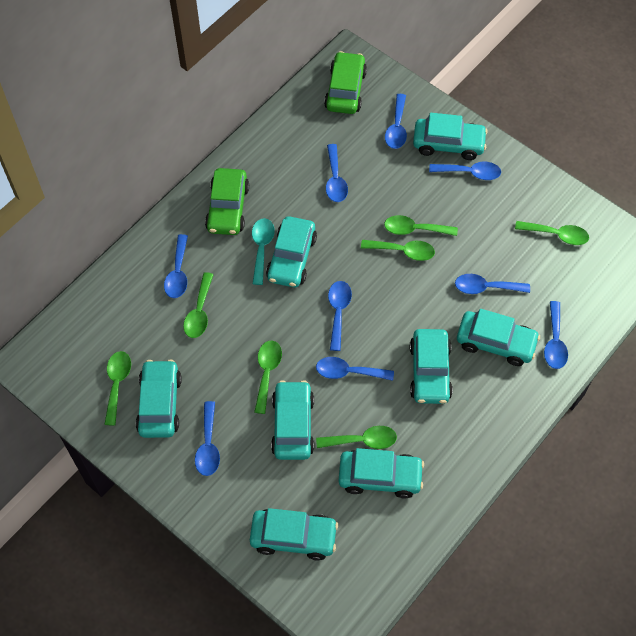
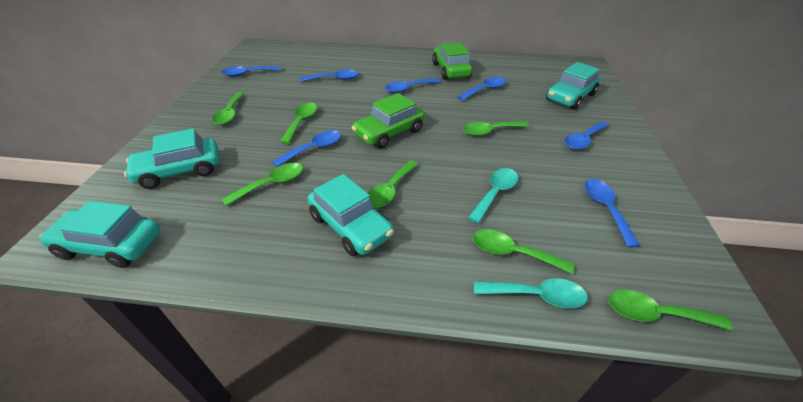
blue spoon: 9 -> 7
turquoise car: 8 -> 4
turquoise spoon: 1 -> 2

